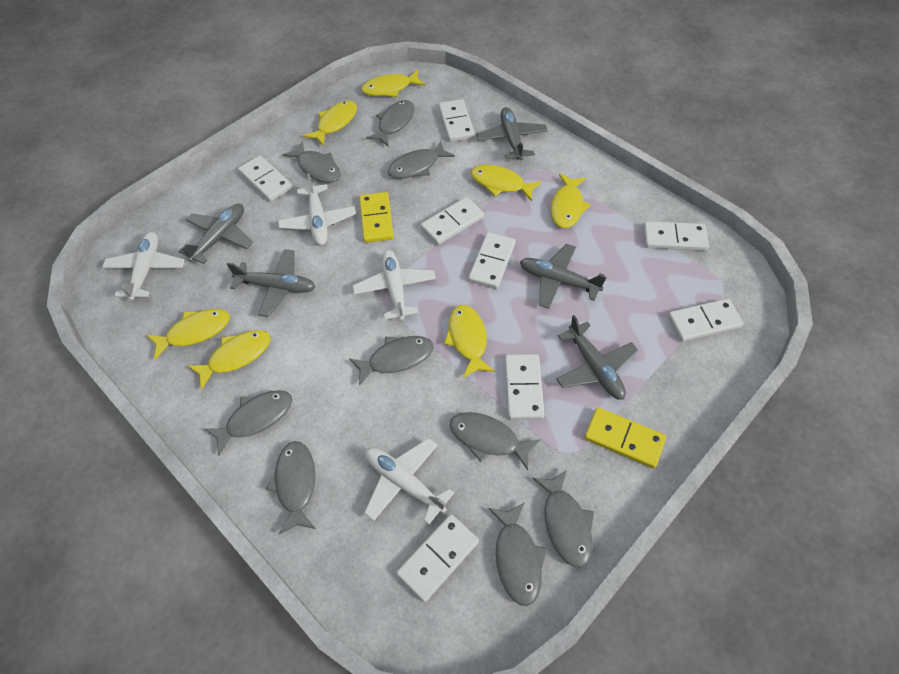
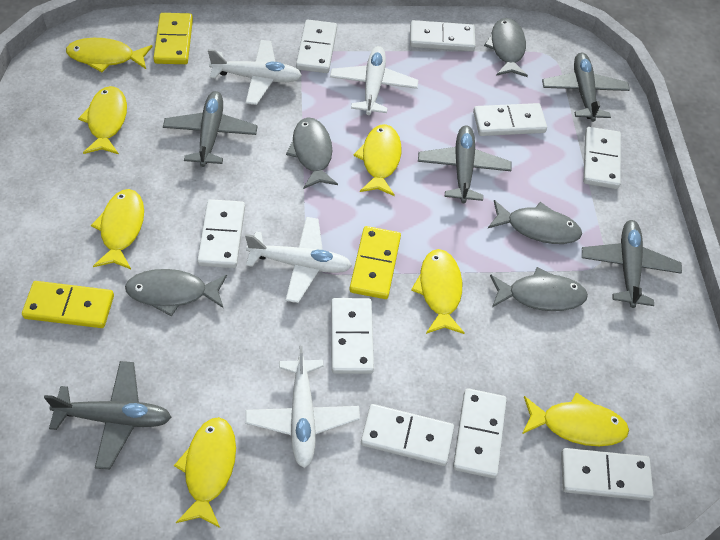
grey fish: 9 -> 5
white domino: 8 -> 9
yellow domino: 2 -> 3

